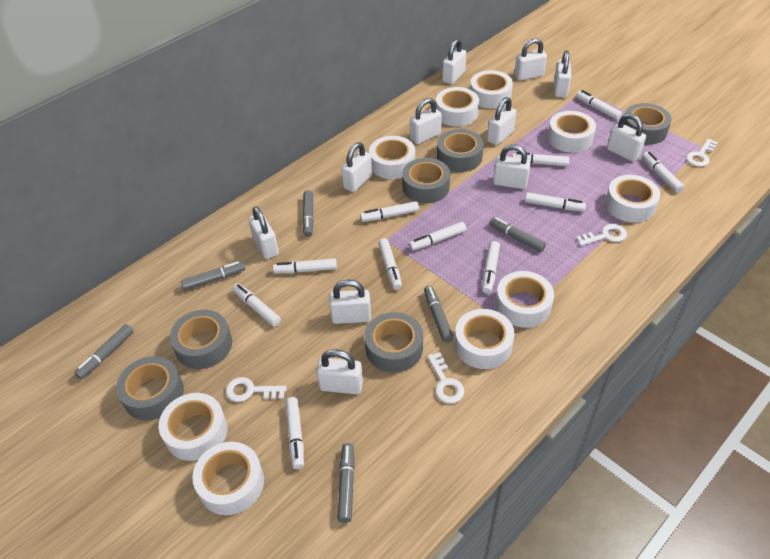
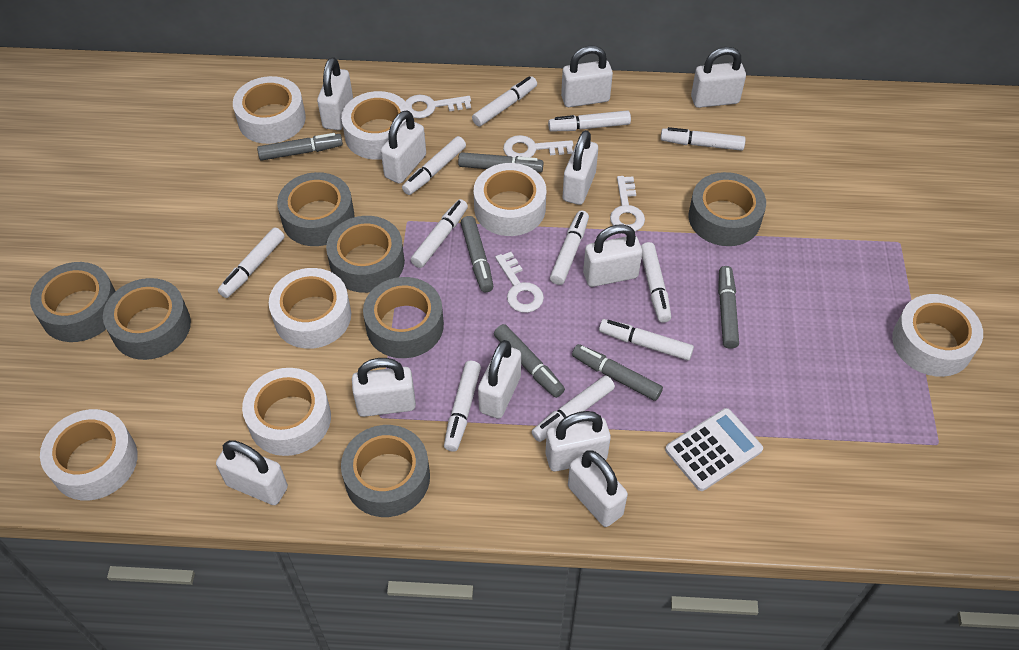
grey tape: 6 -> 7
white calculator: 0 -> 1
white tape: 9 -> 7

